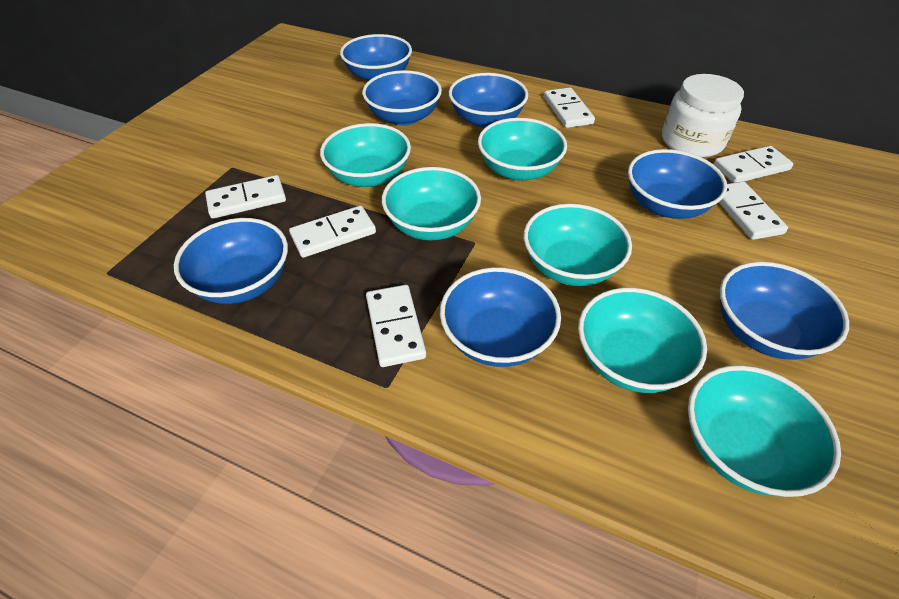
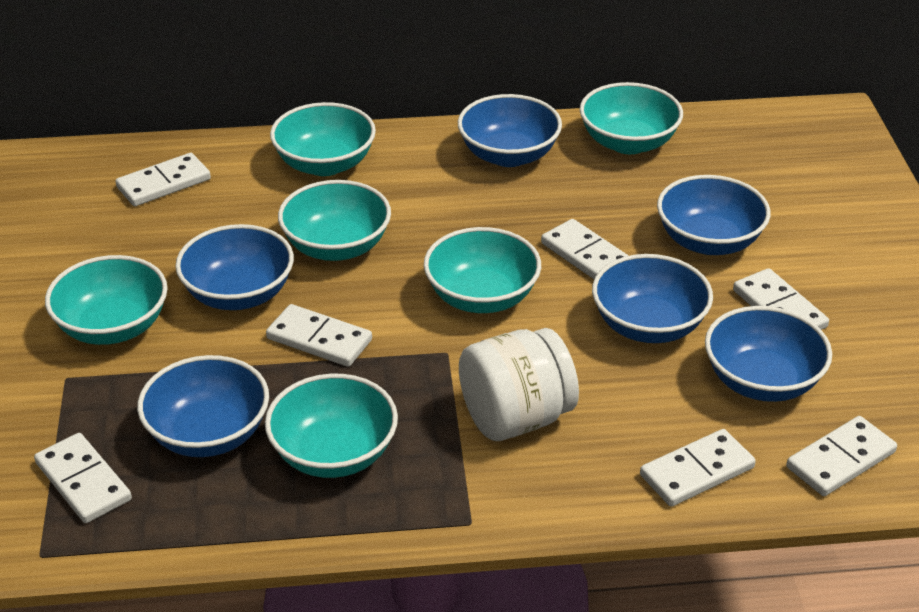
blue bowl: 7 -> 6
white domino: 6 -> 7

